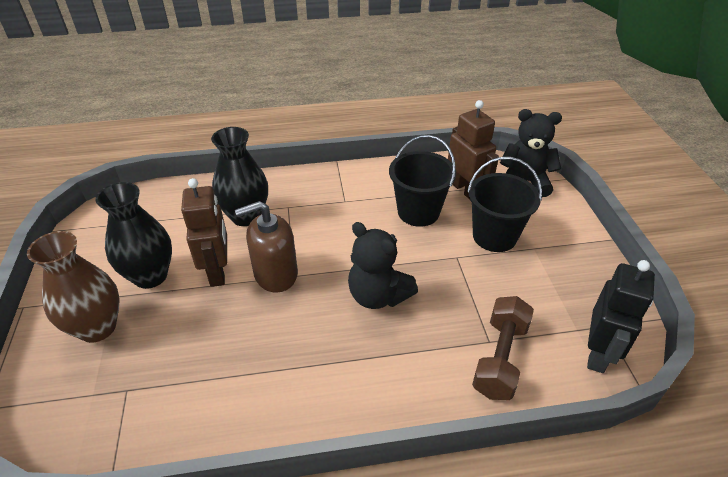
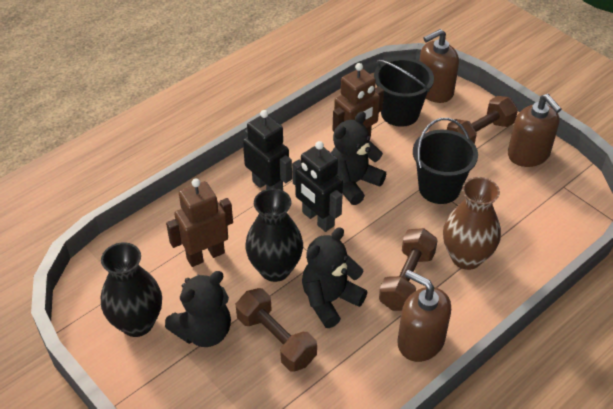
black robot: 1 -> 2
black teddy bear: 2 -> 3
brown dumbbell: 1 -> 3
brown soap dispenser: 1 -> 3

